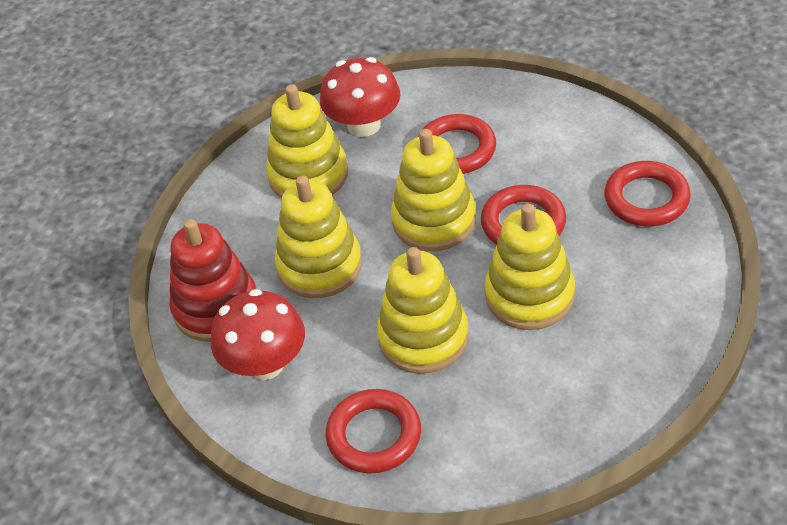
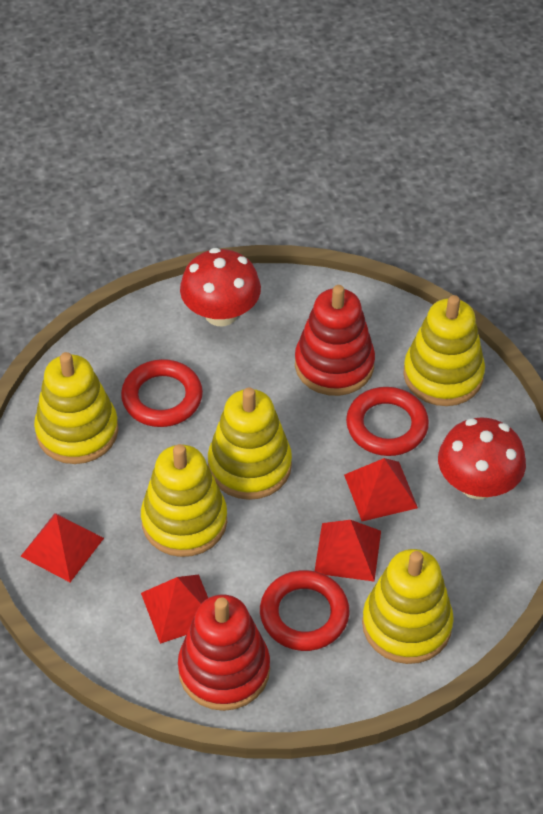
red pyramid: 0 -> 4
red ring: 4 -> 3
red stacking toy: 1 -> 2

